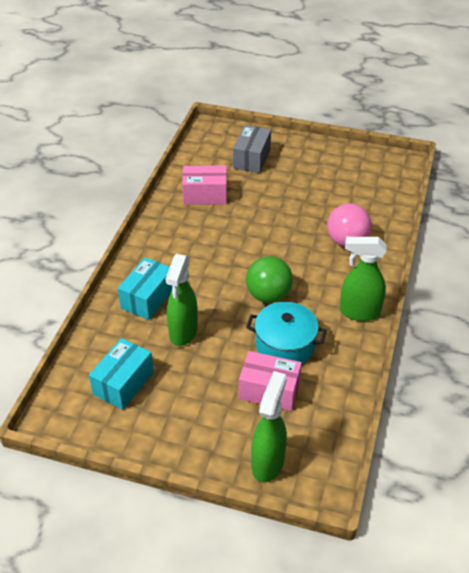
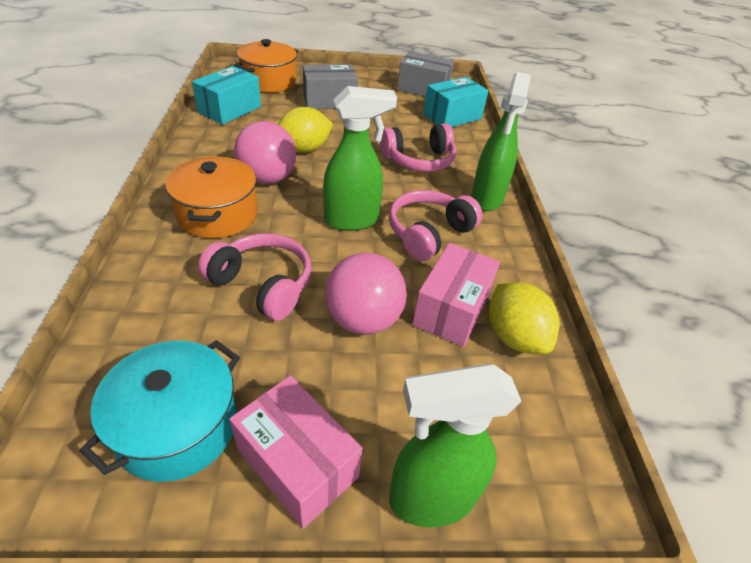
green ball: 1 -> 0
grey box: 1 -> 2
orange pot: 0 -> 2
pink ball: 1 -> 2
pink headphones: 0 -> 3
yellow lemon: 0 -> 2

